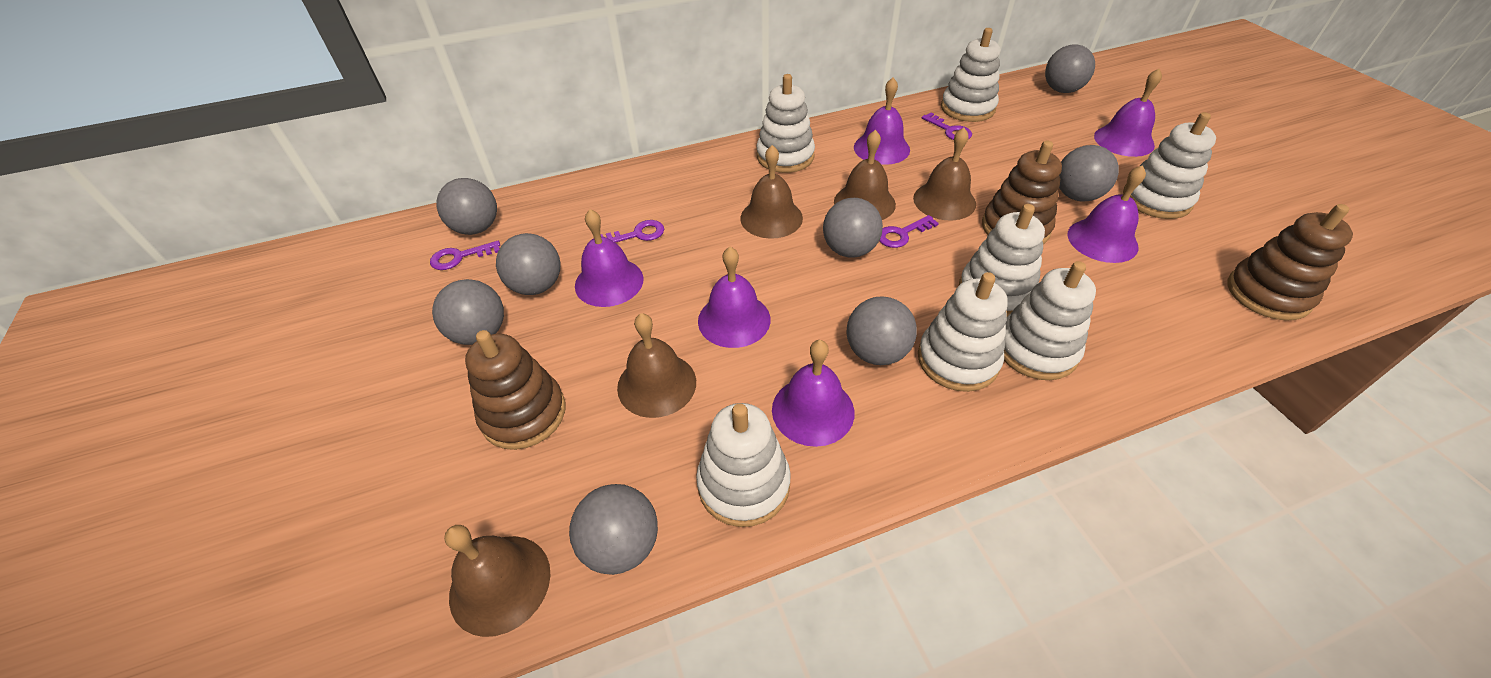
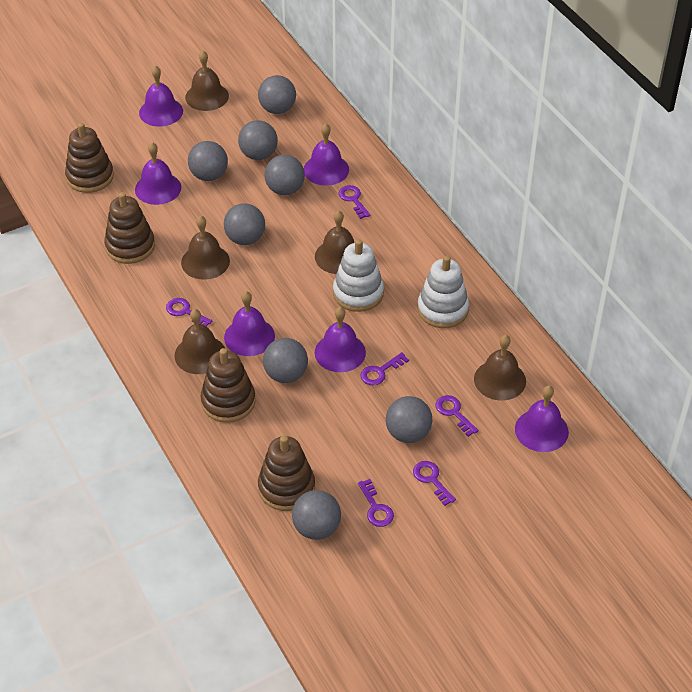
brown stacking toy: 3 -> 4
purple key: 4 -> 6
white stacking toy: 7 -> 2

